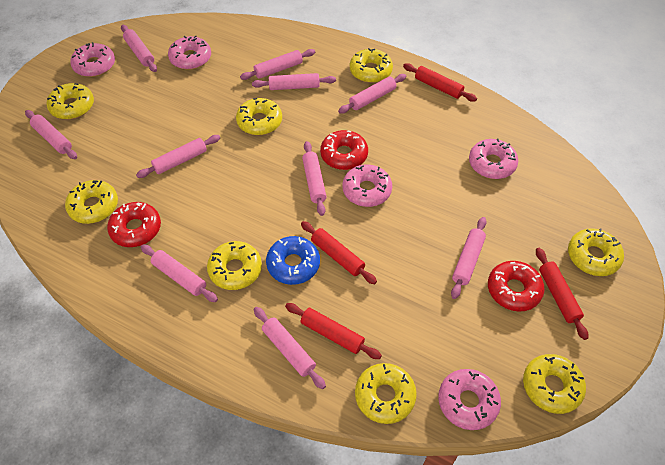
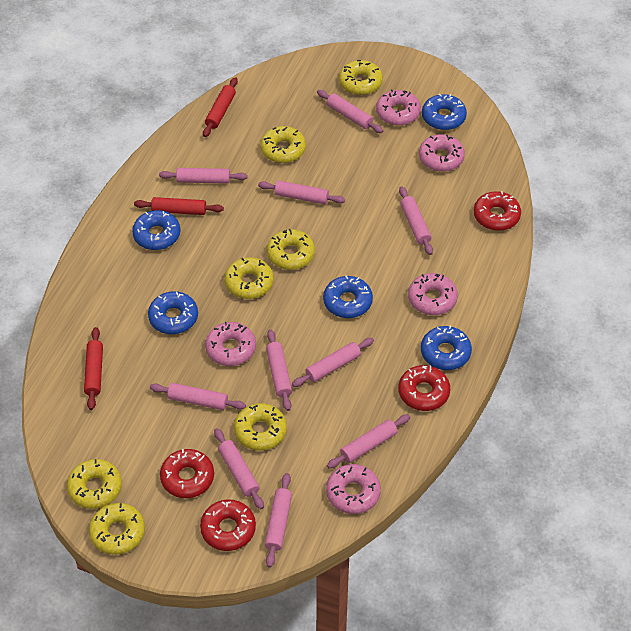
blue donut: 1 -> 5
red donut: 3 -> 4
red rolling pin: 4 -> 3
yellow donut: 8 -> 7

